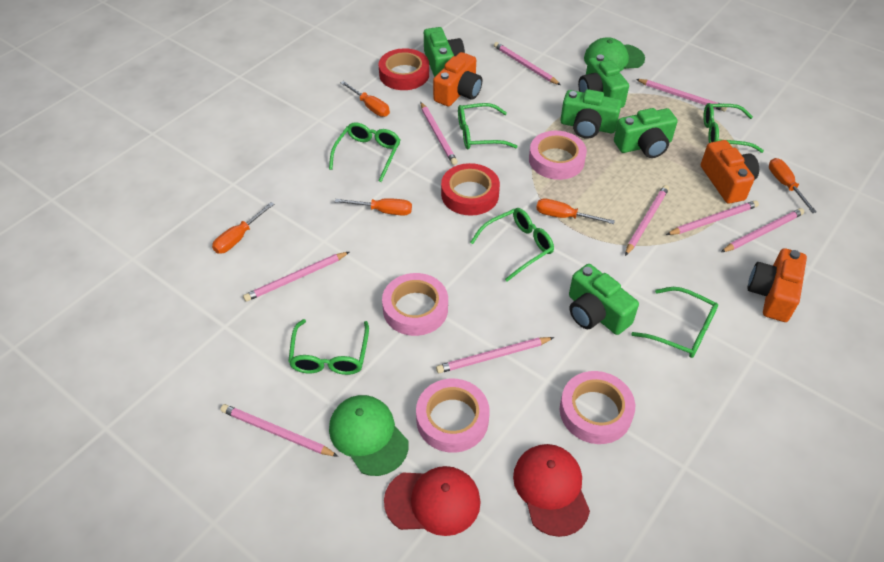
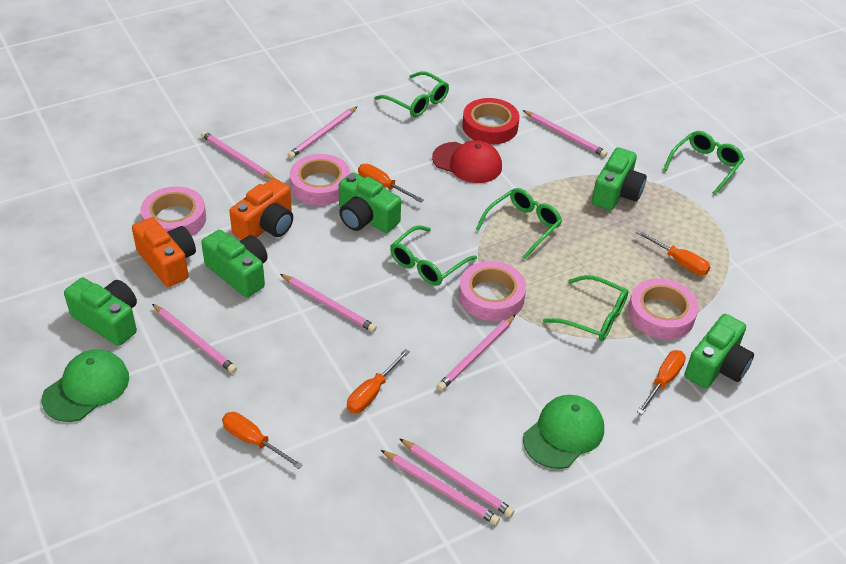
green glasses: 6 -> 5
orange camera: 3 -> 2
pink pencil: 9 -> 8
red cap: 2 -> 1
red tape: 2 -> 1

